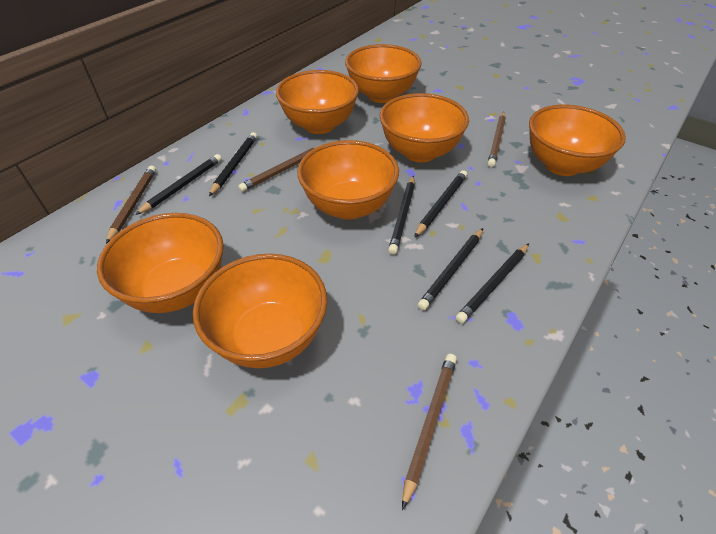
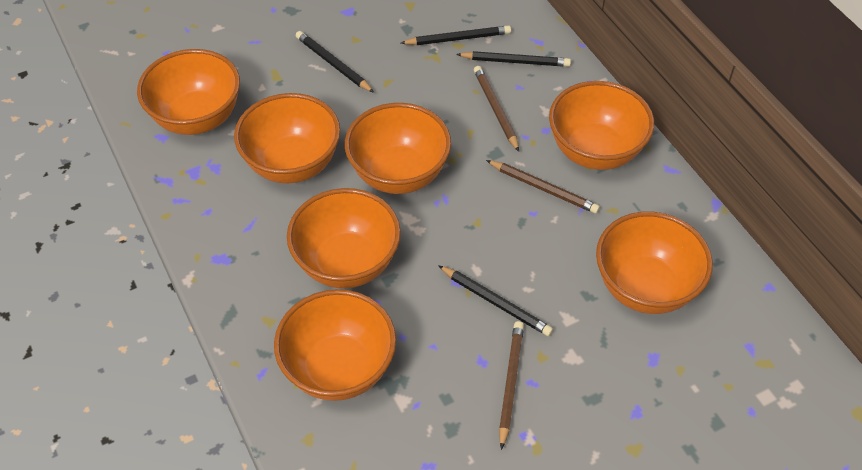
black pencil: 6 -> 4
brown pencil: 4 -> 3

